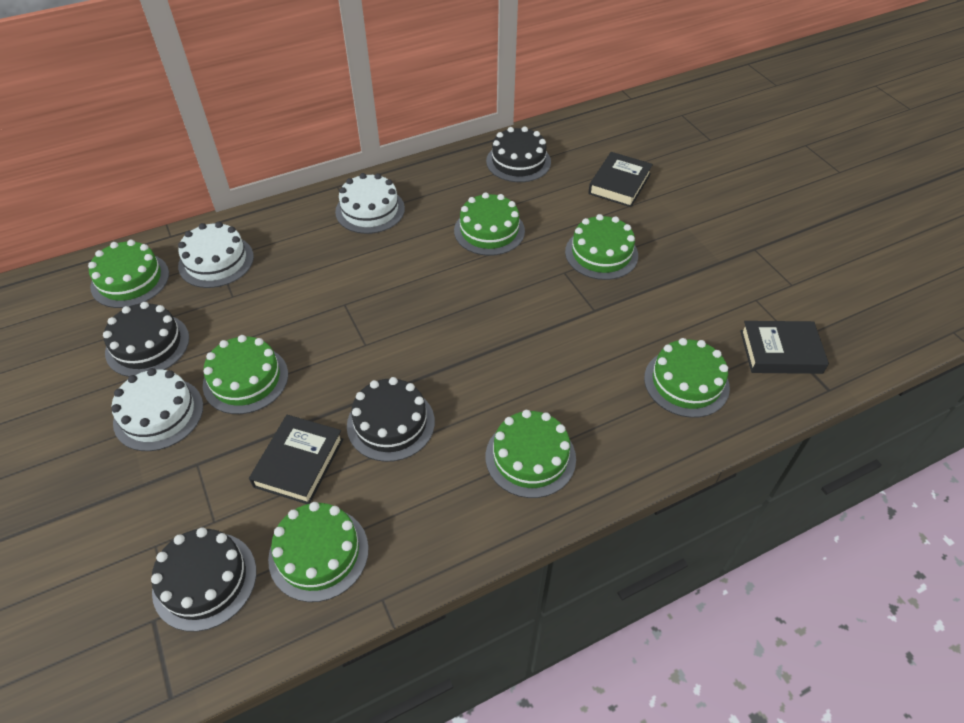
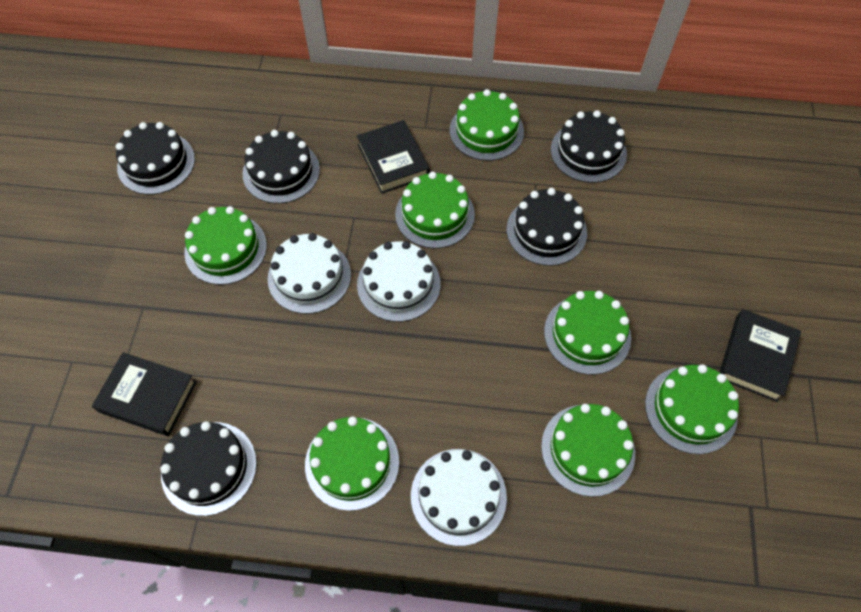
black cake: 4 -> 5

